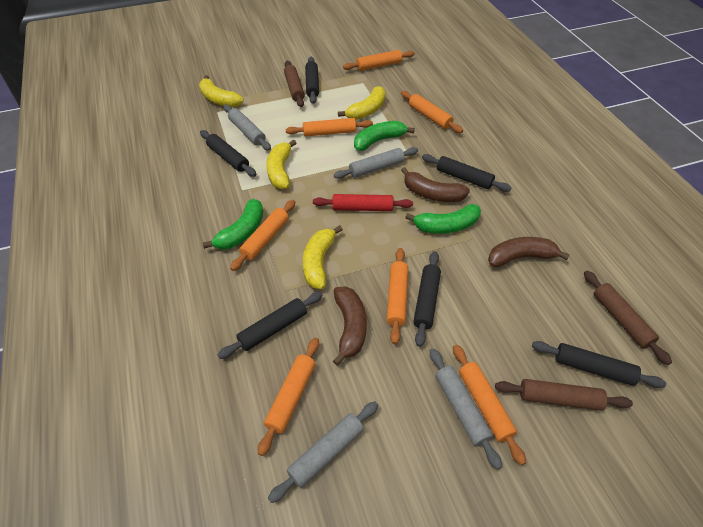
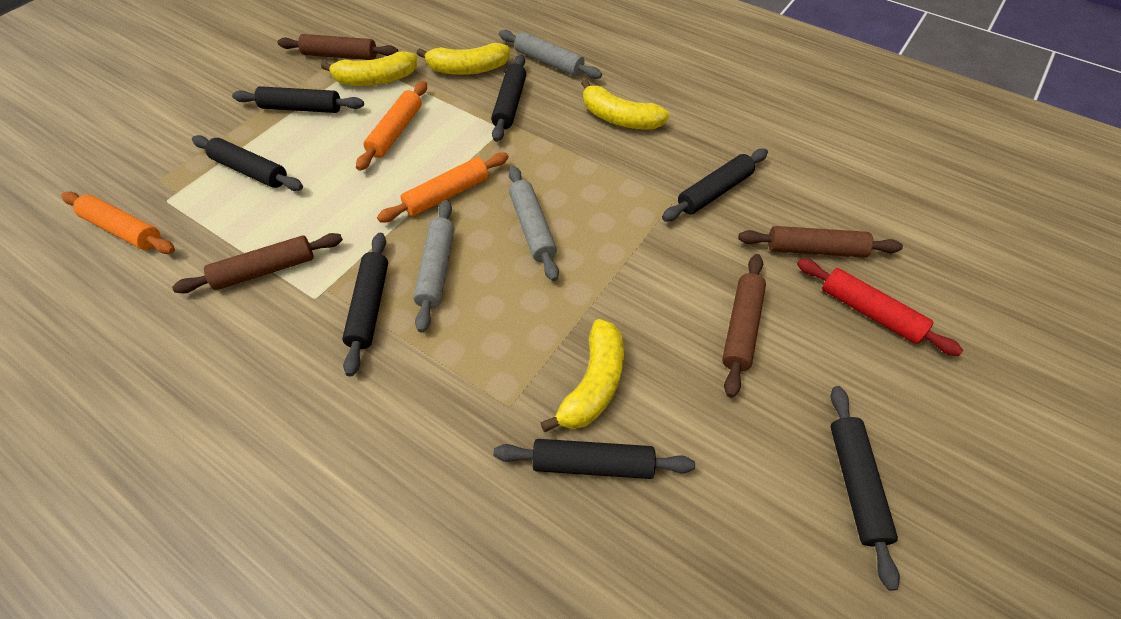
black rolling pin: 6 -> 7
brown banana: 3 -> 0
brown rolling pin: 3 -> 4
green banana: 3 -> 0
grey rolling pin: 4 -> 3
orange rolling pin: 7 -> 3

